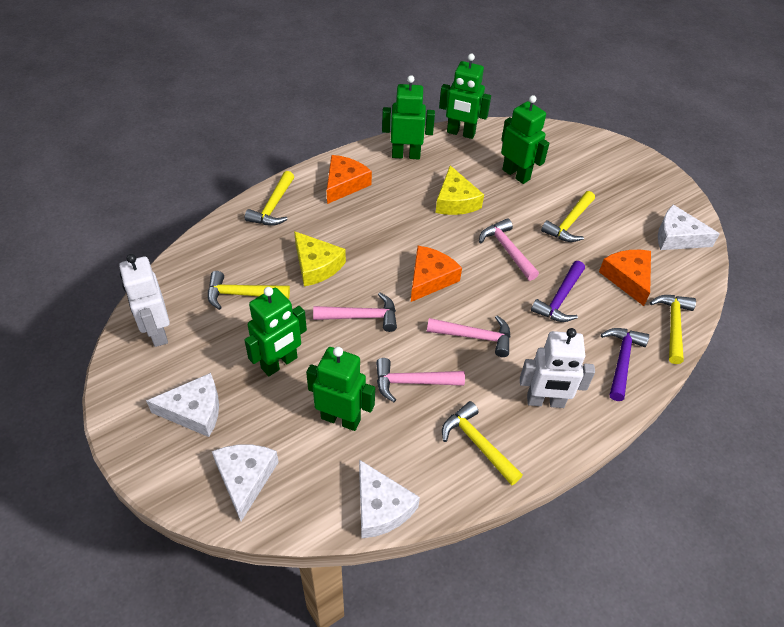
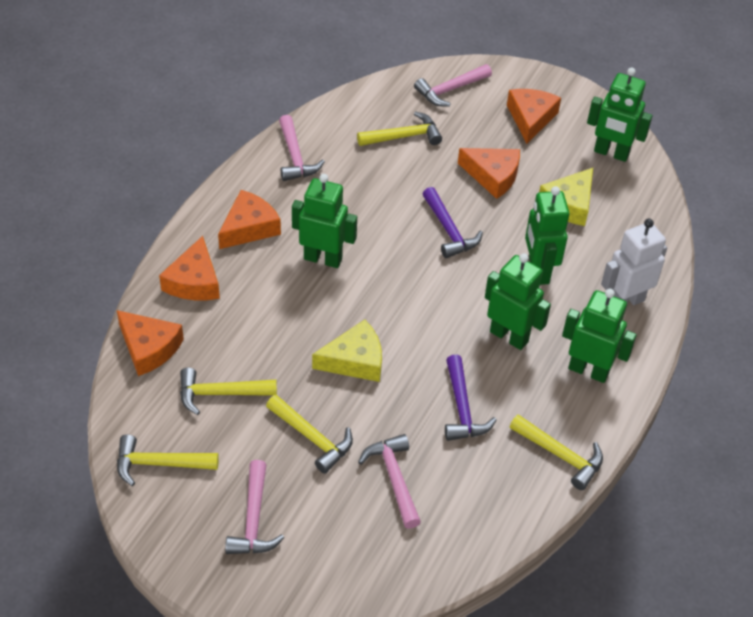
orange cheese: 3 -> 5
white cheese: 4 -> 0
white robot: 2 -> 1

